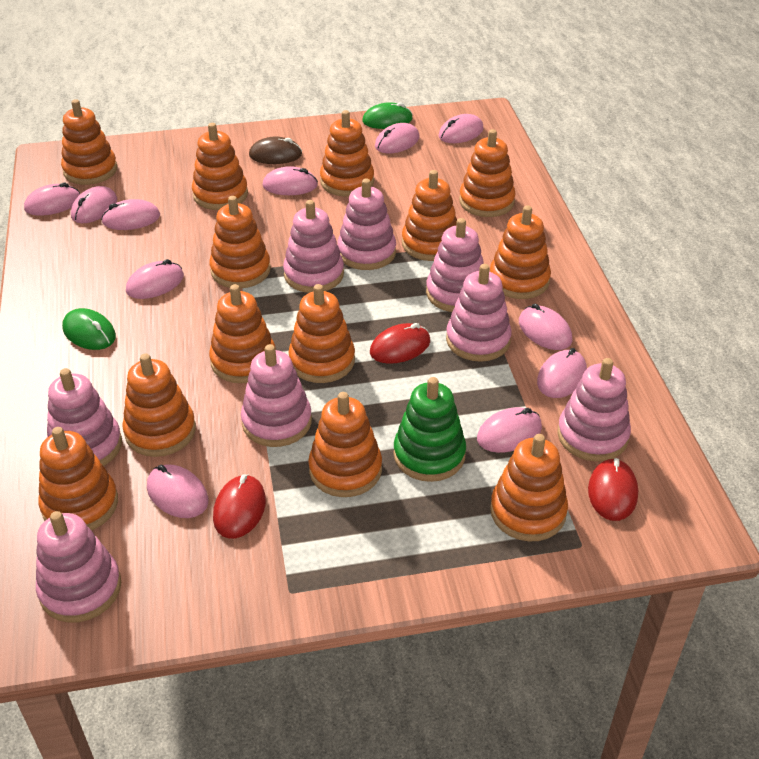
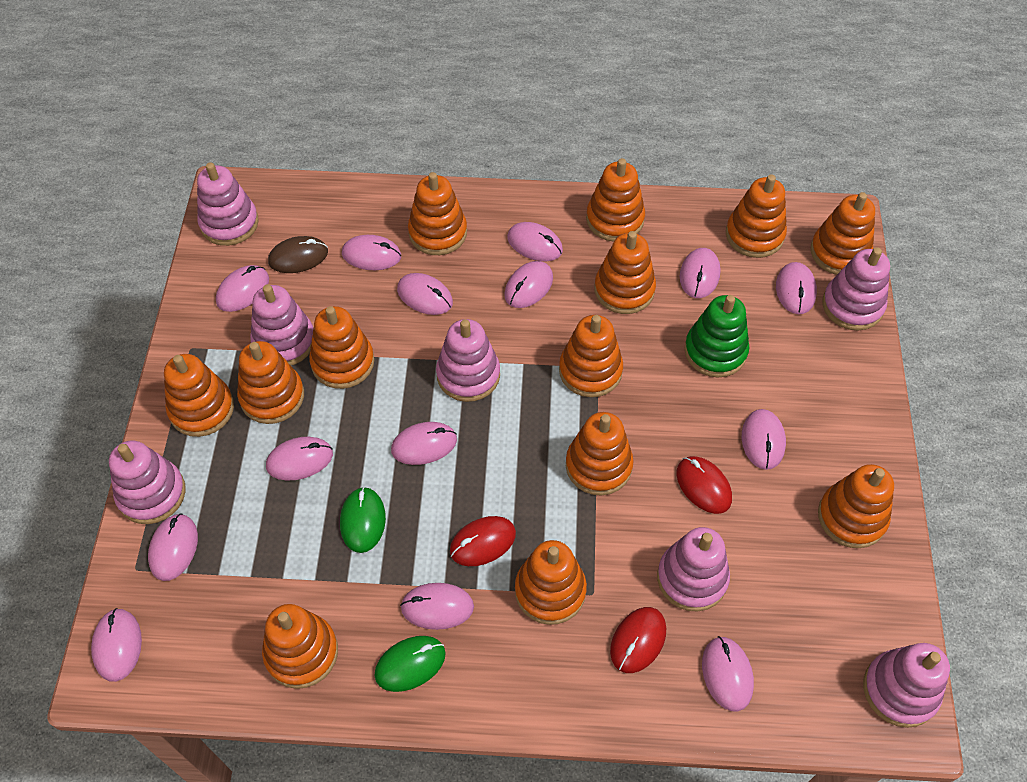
pink mouse: 11 -> 14
pink stacking toy: 8 -> 7

